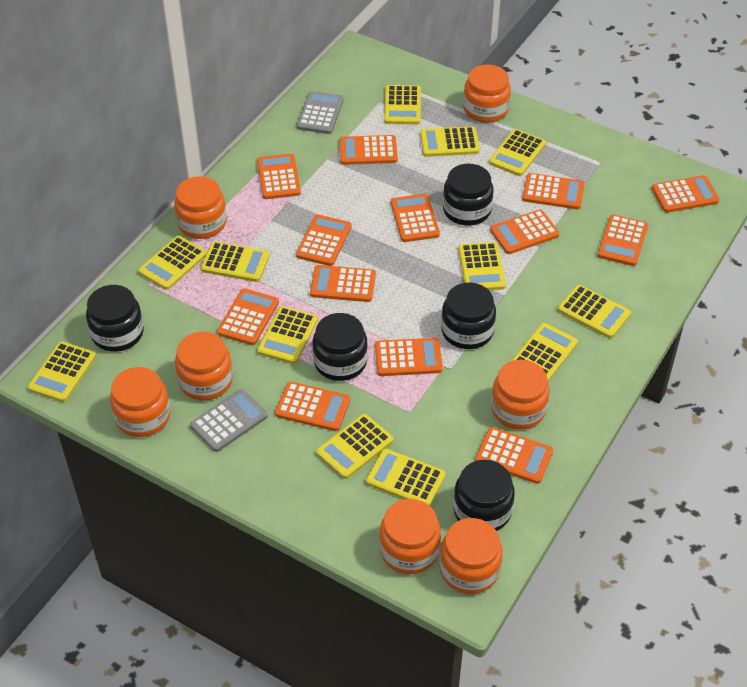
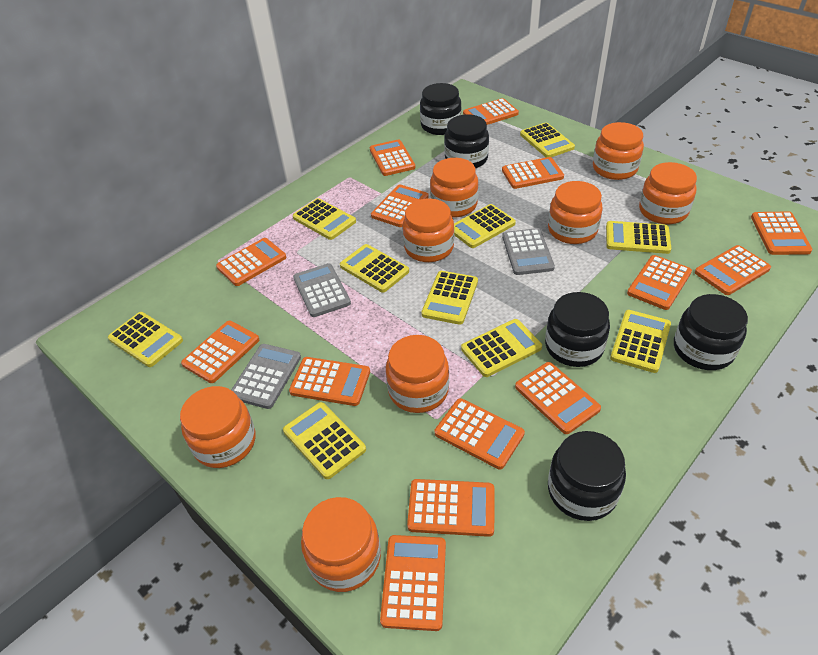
grey calculator: 2 -> 3
orange calculator: 13 -> 14
orange jar: 7 -> 8
yellow calculator: 12 -> 10

